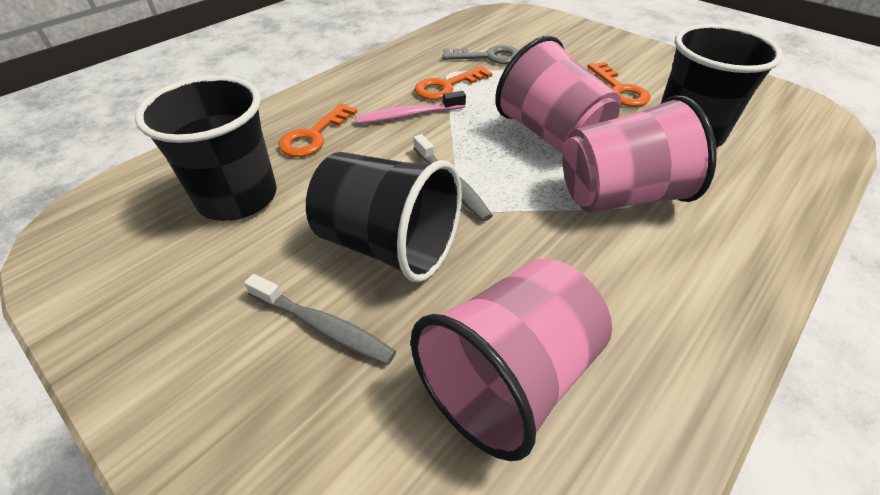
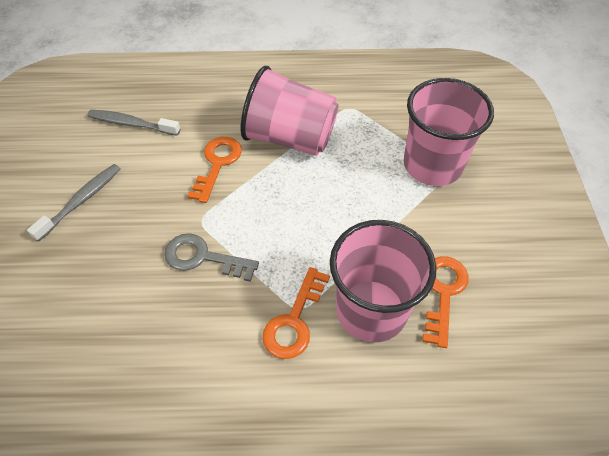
black cup: 3 -> 0
pink toothbrush: 1 -> 0

